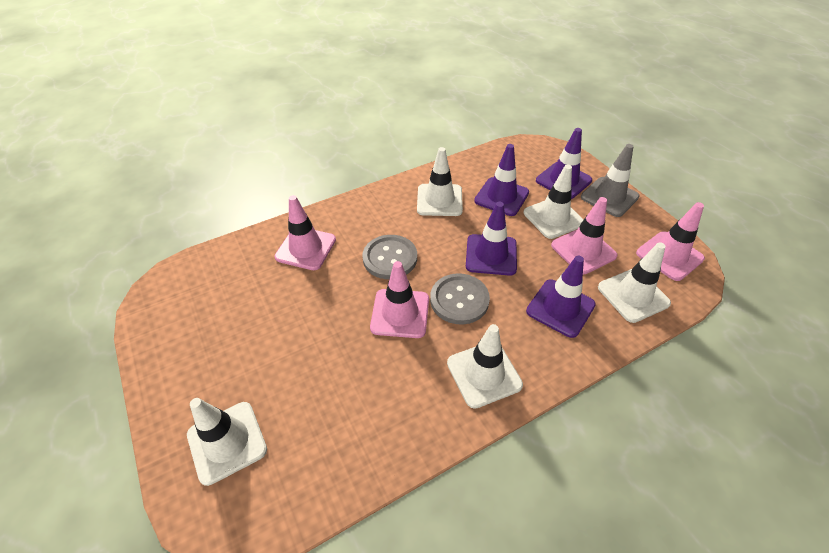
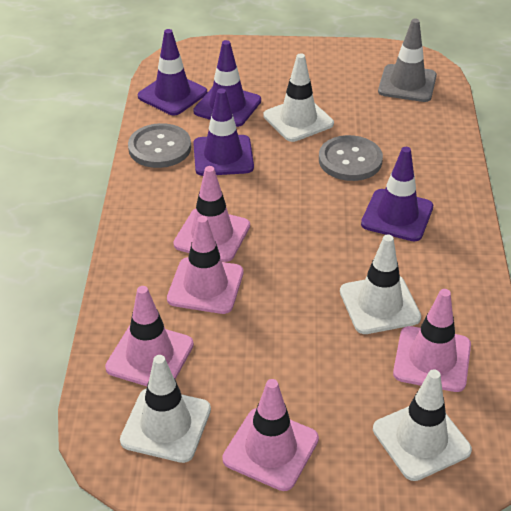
pink traffic cone: 4 -> 5
white traffic cone: 5 -> 4

